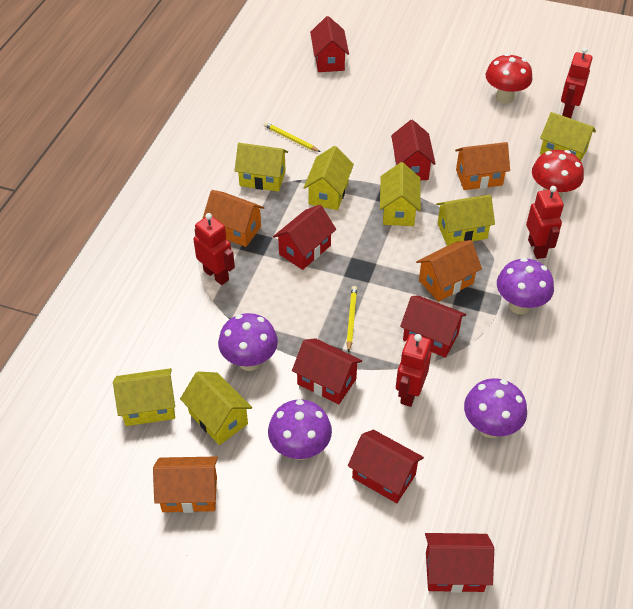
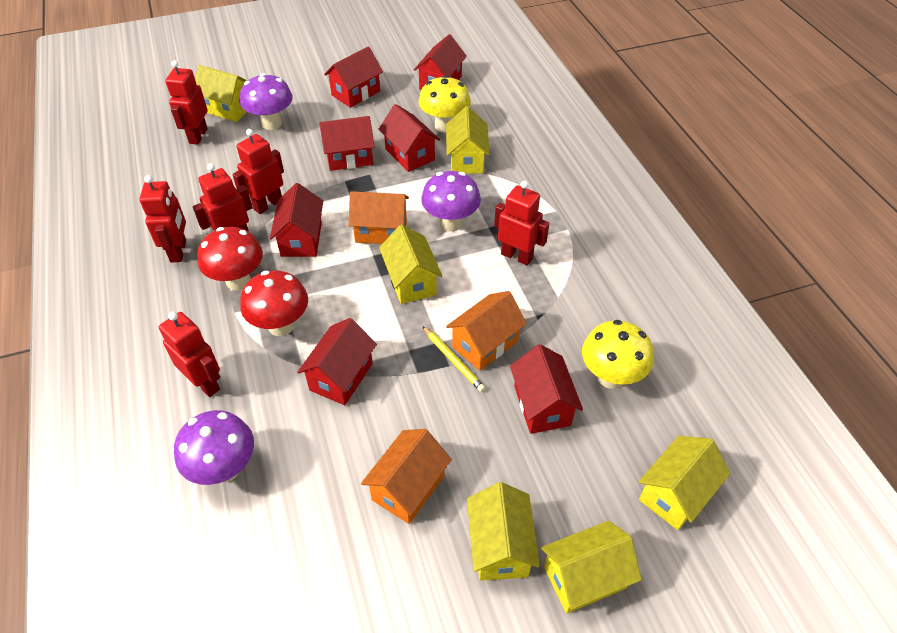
orange house: 4 -> 3
purple mushroom: 4 -> 3
red robot: 4 -> 6
yellow house: 7 -> 6
yellow mushroom: 0 -> 2
yellow pencil: 2 -> 1

